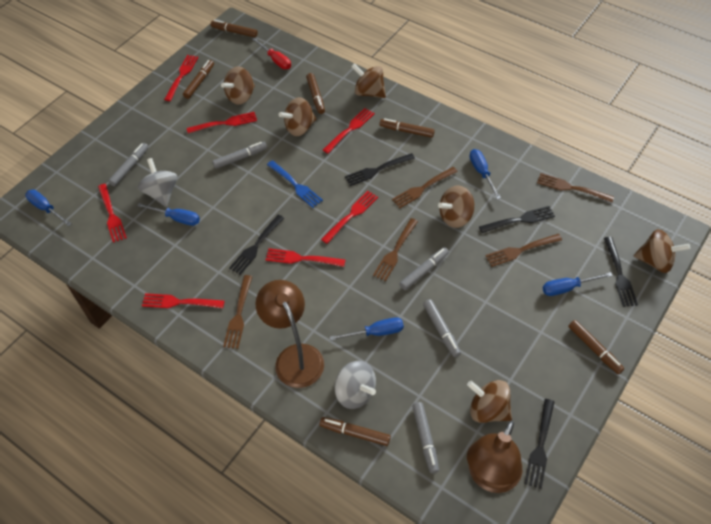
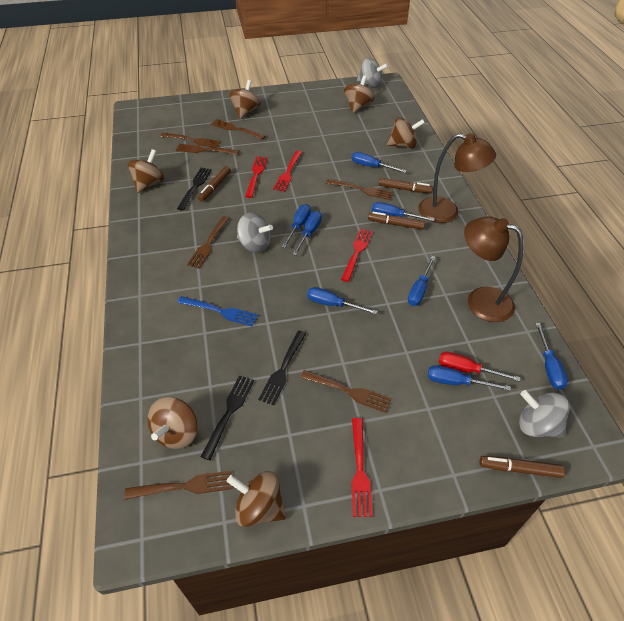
black fork: 5 -> 3
blue screwdriver: 5 -> 8
brown fork: 5 -> 7
brown marker: 6 -> 4
grey marker: 5 -> 0
grey spinning top: 2 -> 3
red fork: 7 -> 4

